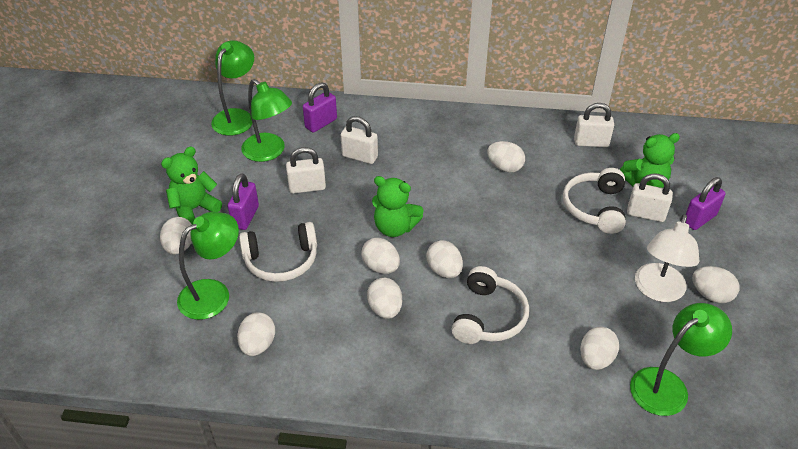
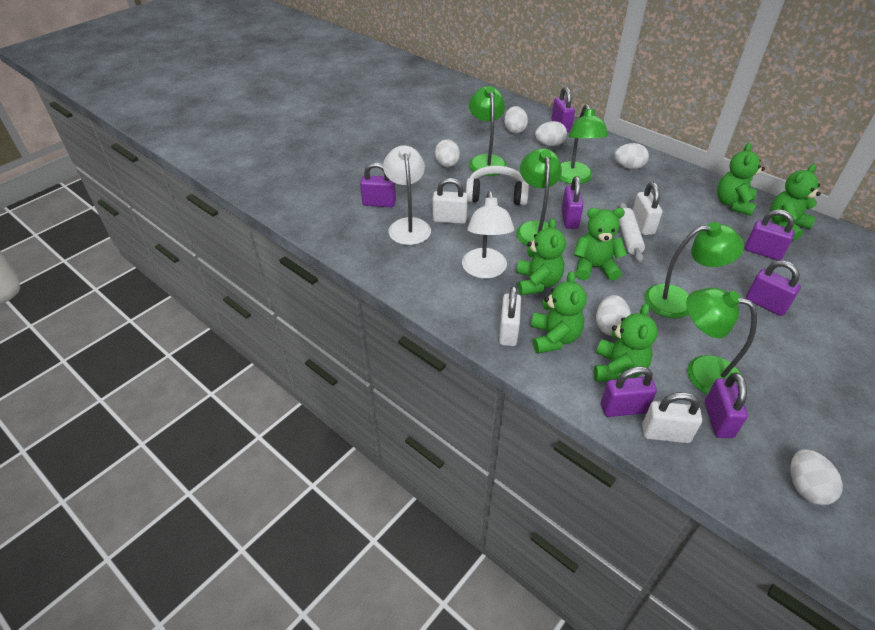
green lamp: 4 -> 5
green teddy bear: 3 -> 6
purple padlock: 3 -> 7
white egg: 8 -> 6
white headphones: 3 -> 1
white lamp: 1 -> 2
white rolling pin: 0 -> 1

